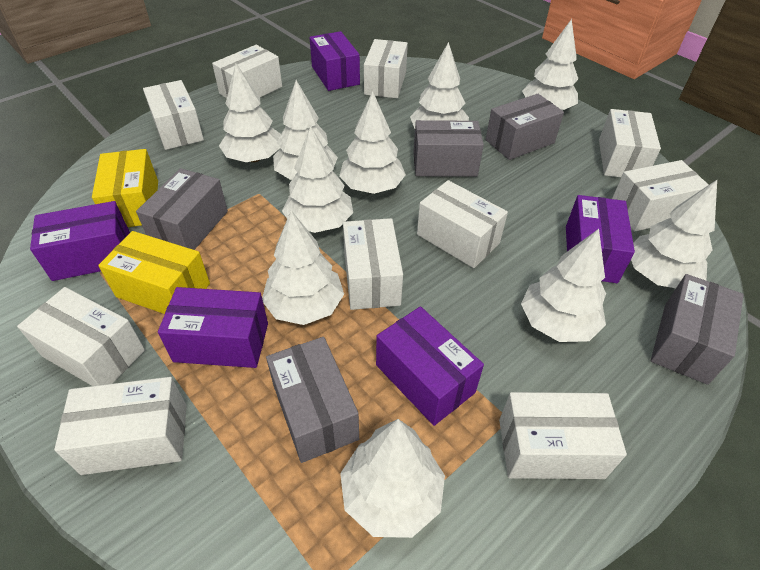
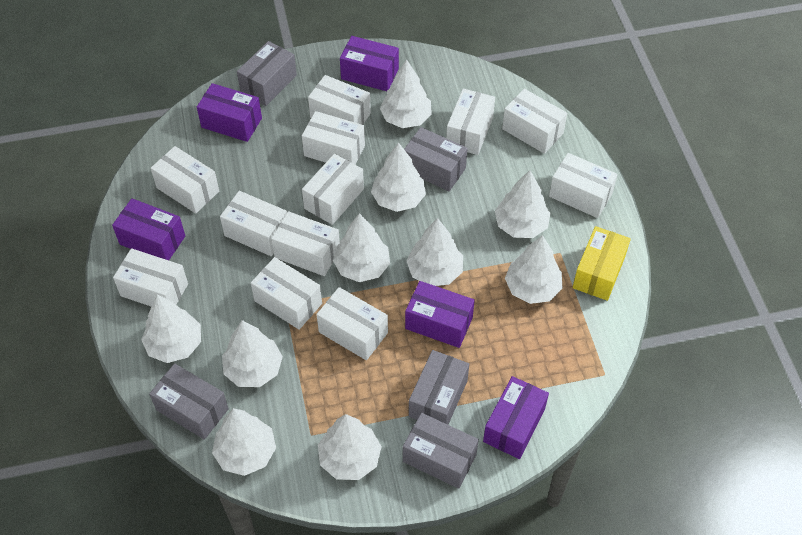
white box: 10 -> 12
yellow box: 2 -> 1

